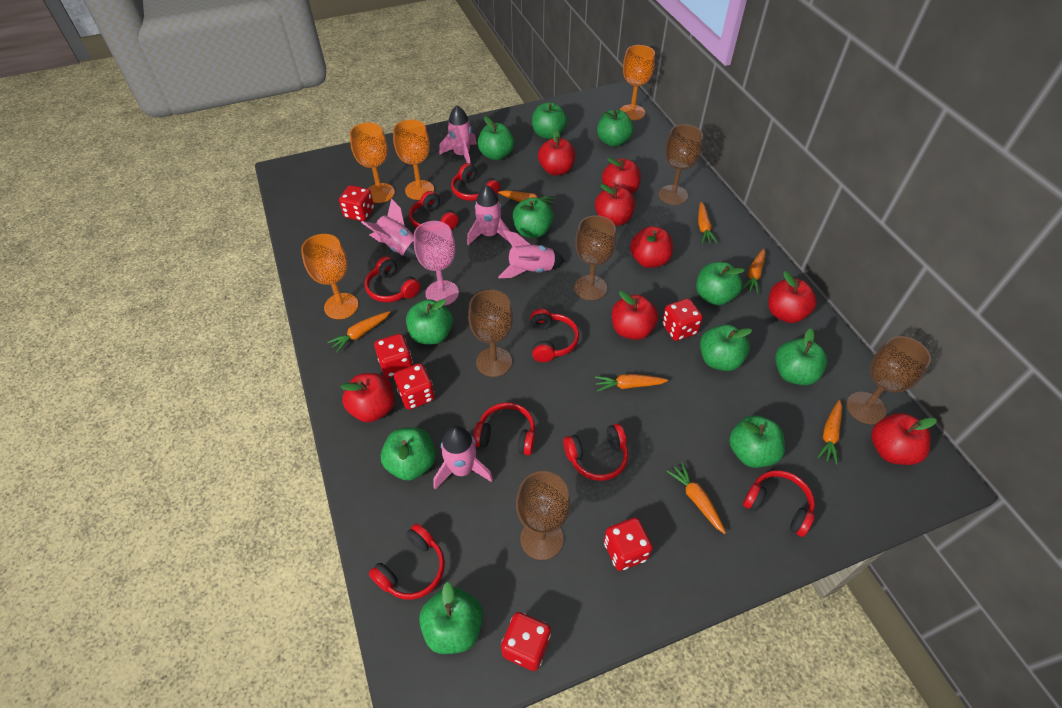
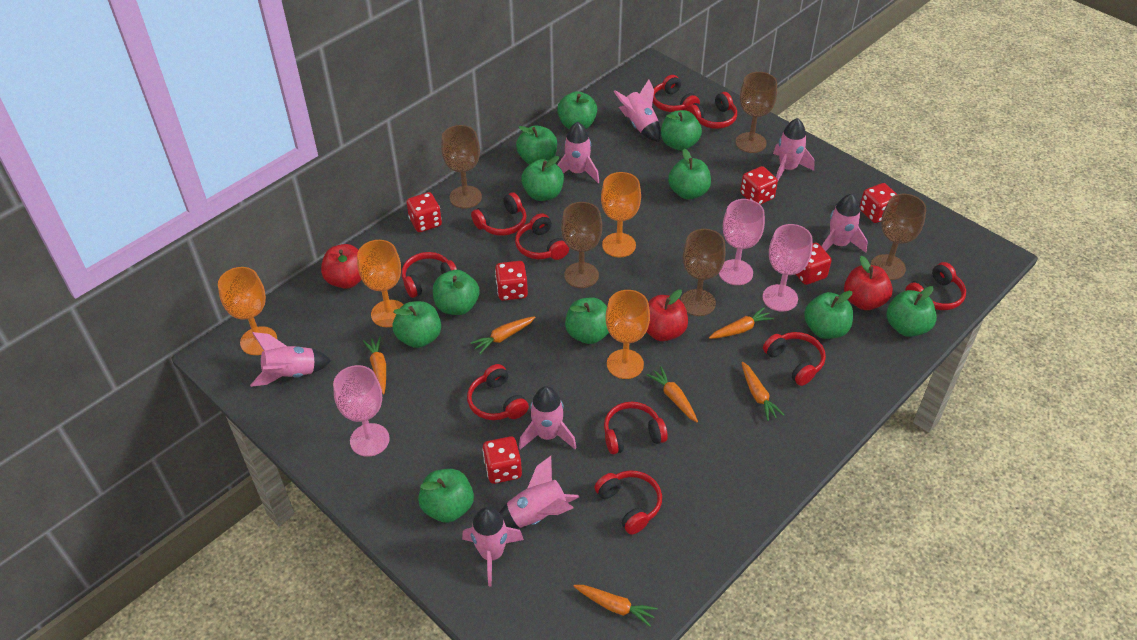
orange carrot: 7 -> 6
pink goblet: 1 -> 3
pink rocket: 5 -> 8
red apple: 8 -> 3
red headphones: 8 -> 10

